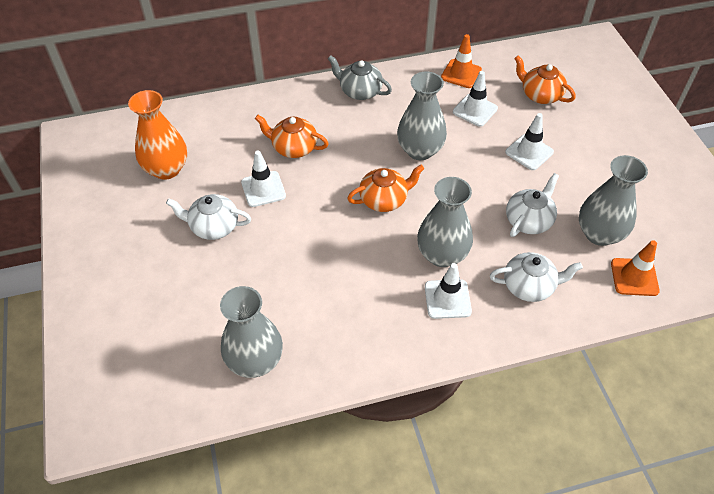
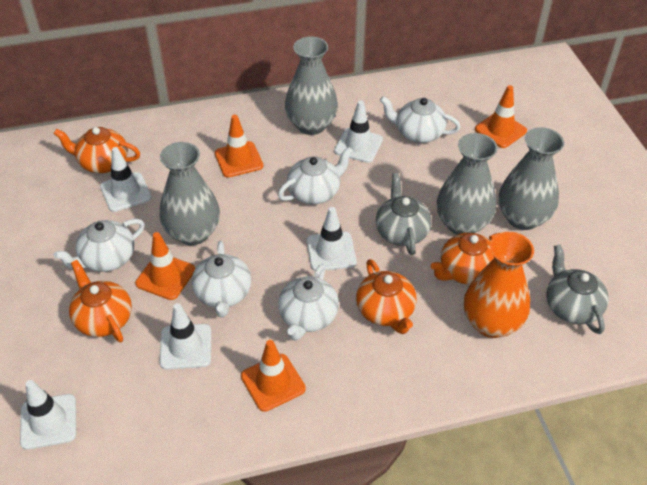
grey teapot: 1 -> 2
orange teapot: 3 -> 4
orange traffic cone: 2 -> 4
white teapot: 3 -> 5
white traffic cone: 4 -> 5

